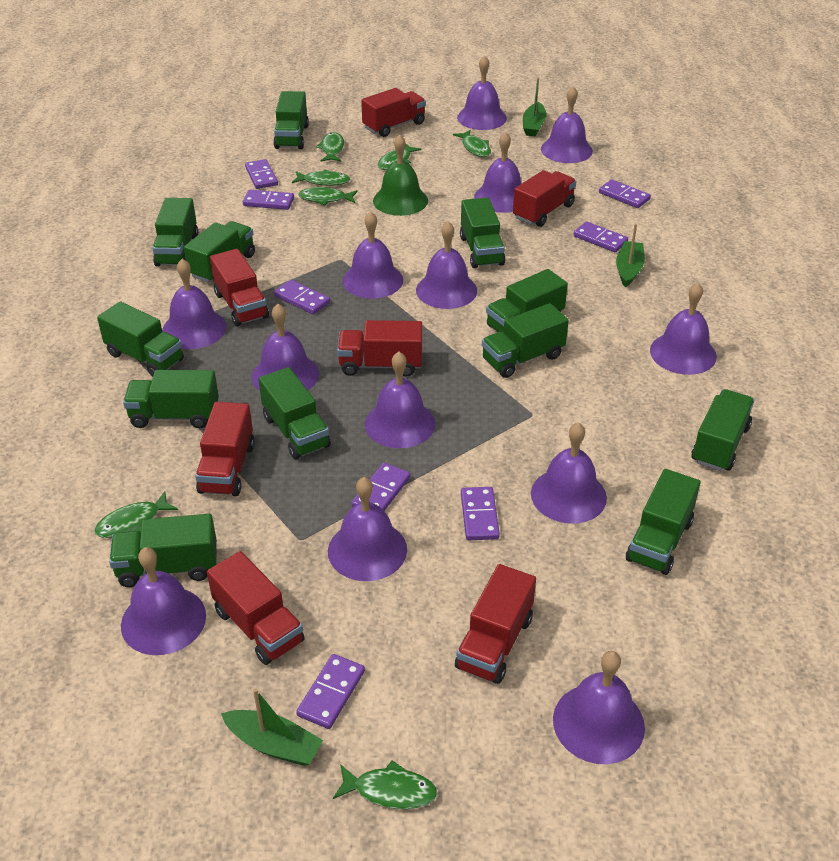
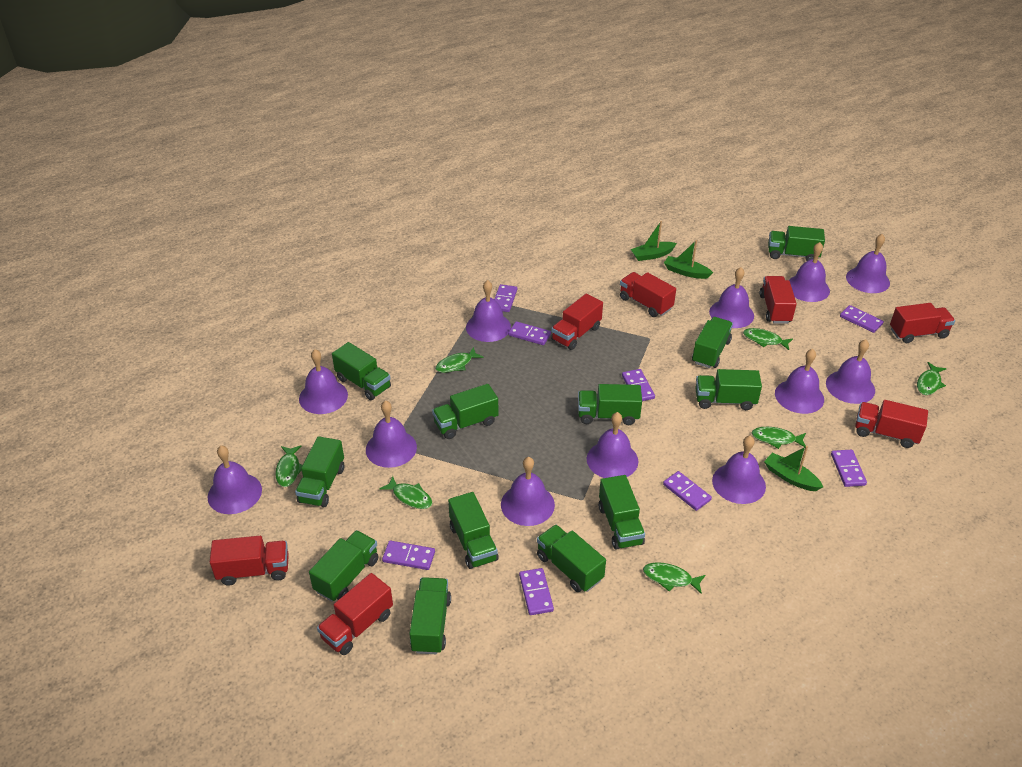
green bell: 1 -> 0
purple bell: 13 -> 12

